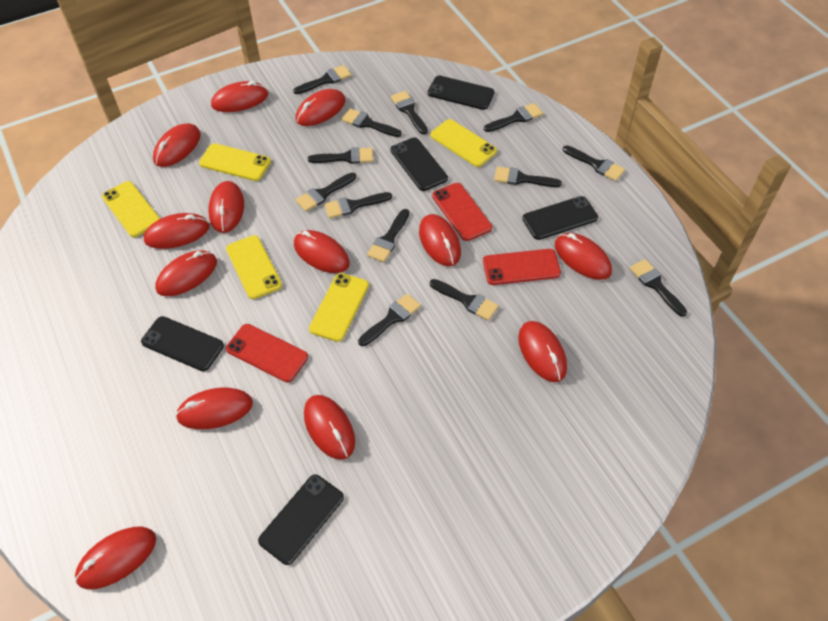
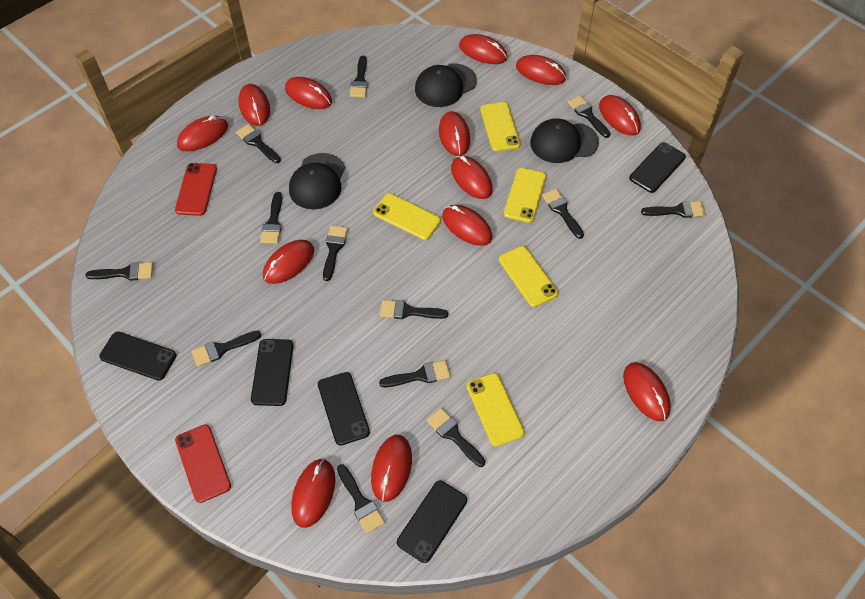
black cap: 0 -> 3
red phone: 3 -> 2

